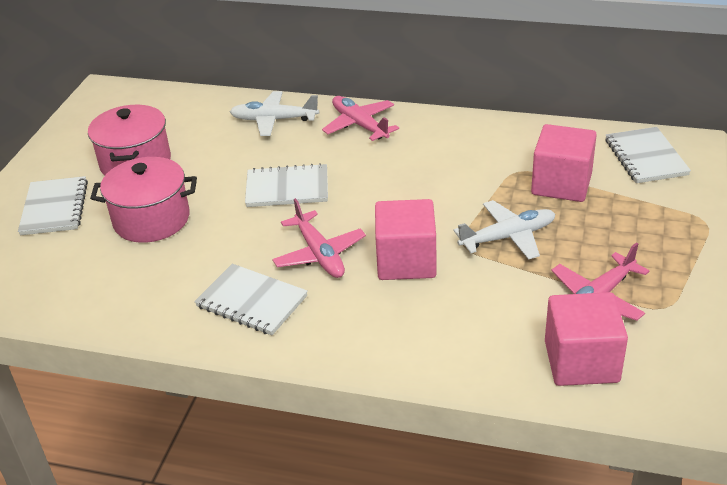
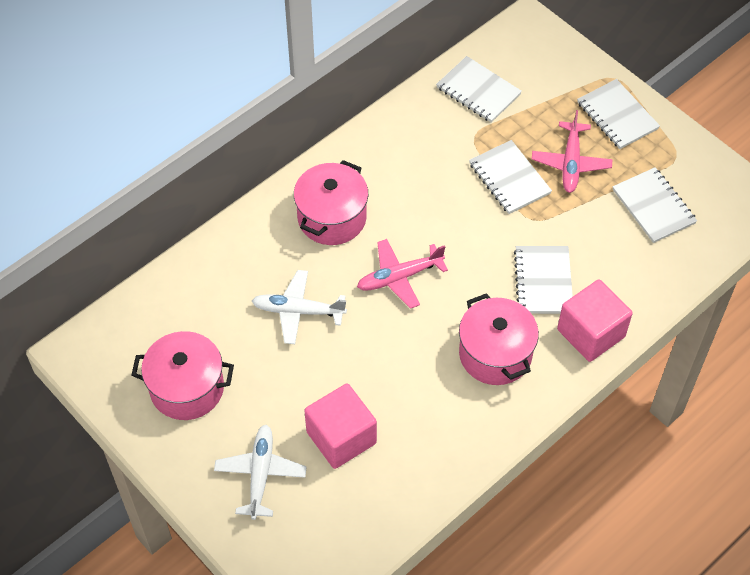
pink cube: 3 -> 2
pink plane: 3 -> 2
pink pot: 2 -> 3
white notebook: 4 -> 5

